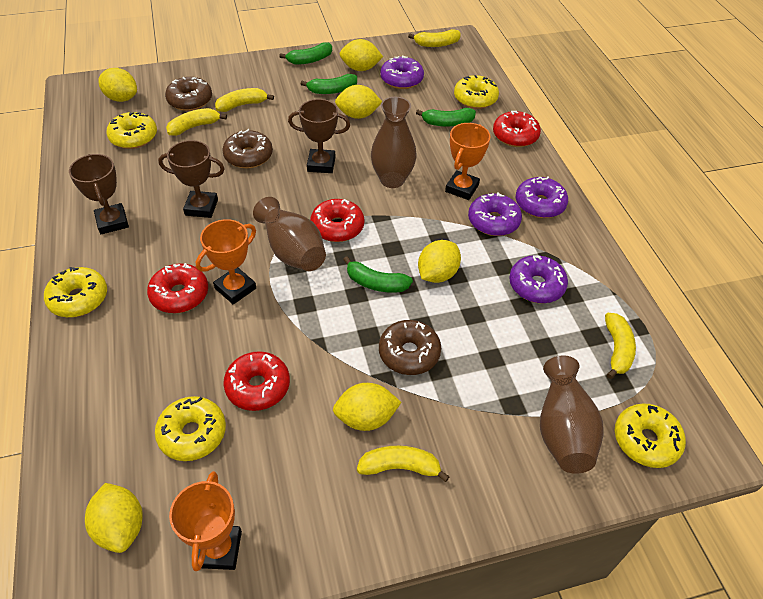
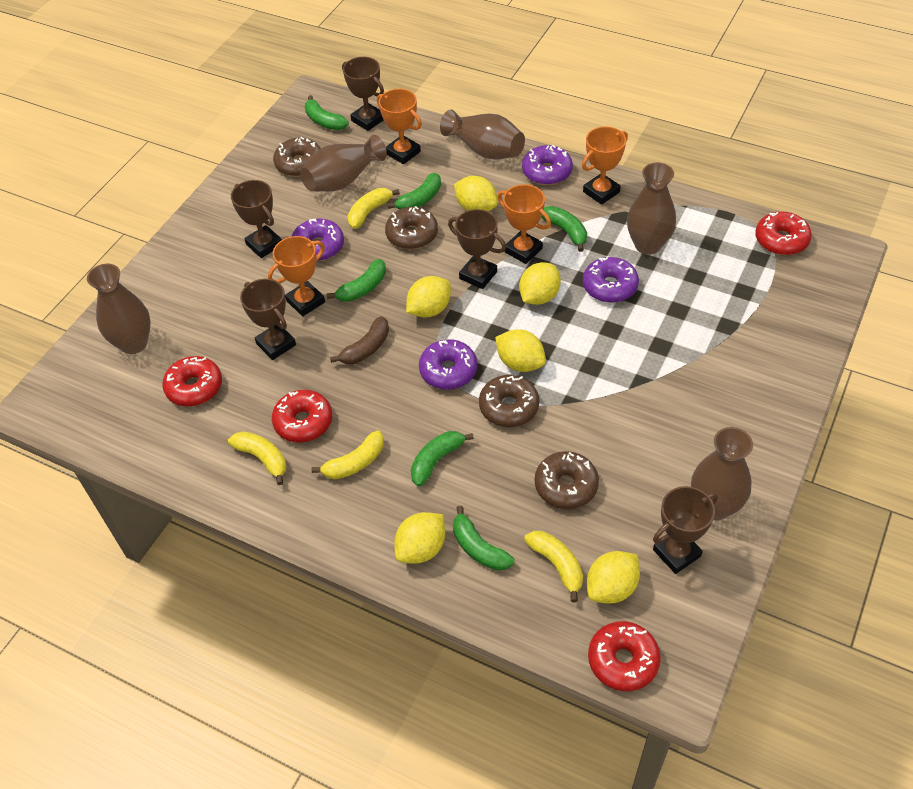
brown banana: 0 -> 1
brown donut: 3 -> 4
brown trophy: 3 -> 5
brown vase: 3 -> 5
green banana: 4 -> 6
orange trophy: 3 -> 4
yellow banana: 5 -> 4
yellow donut: 5 -> 0

